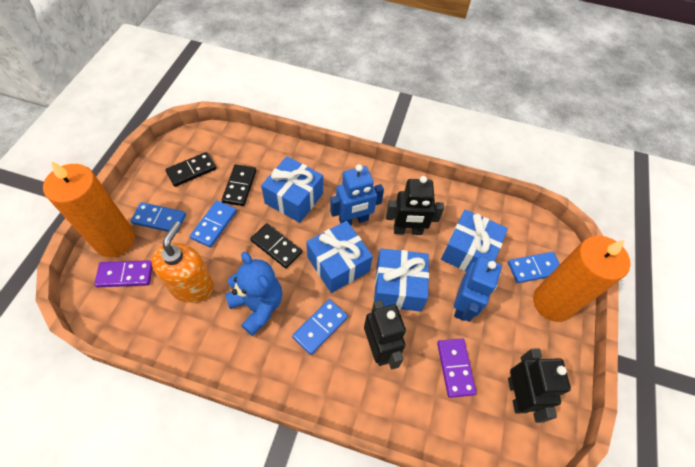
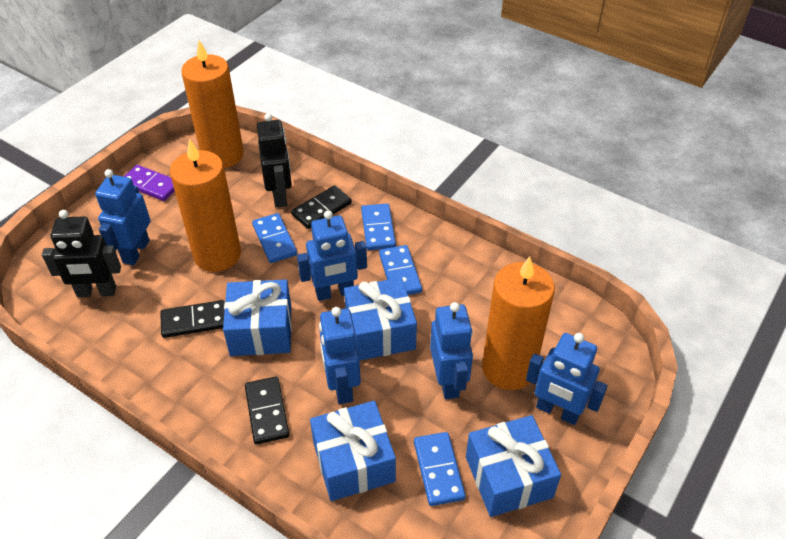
black robot: 3 -> 2
blue robot: 2 -> 5
blue teddy bear: 1 -> 0
orange candle: 2 -> 3
orange soap dispenser: 1 -> 0
purple domino: 2 -> 1

